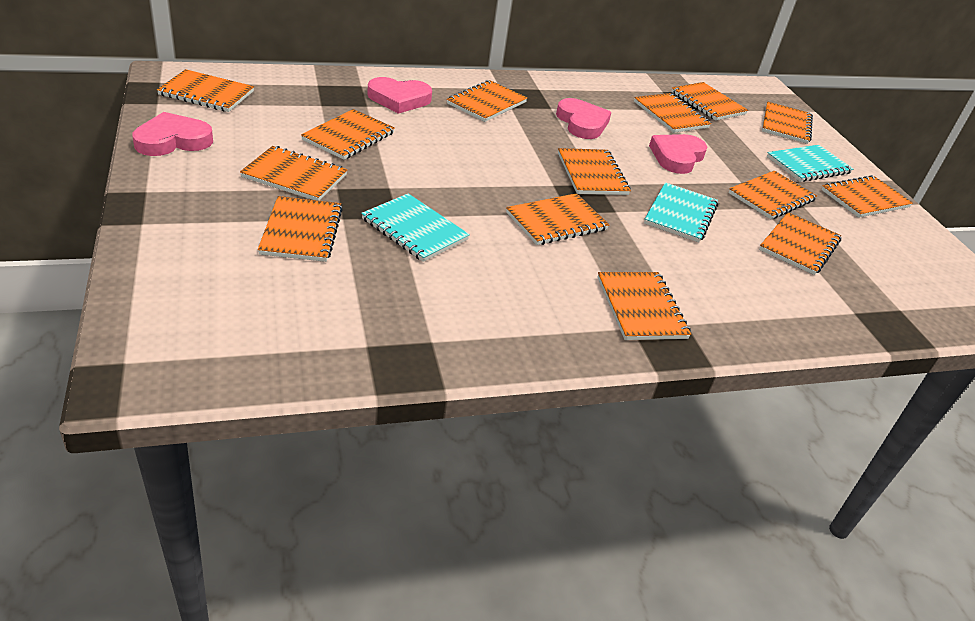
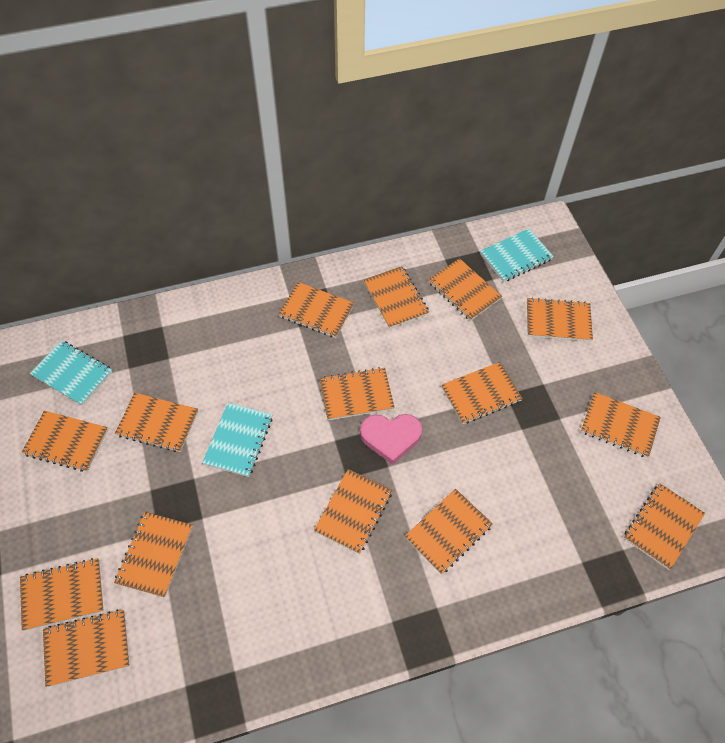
orange notebook: 14 -> 15
pink heart: 4 -> 1

